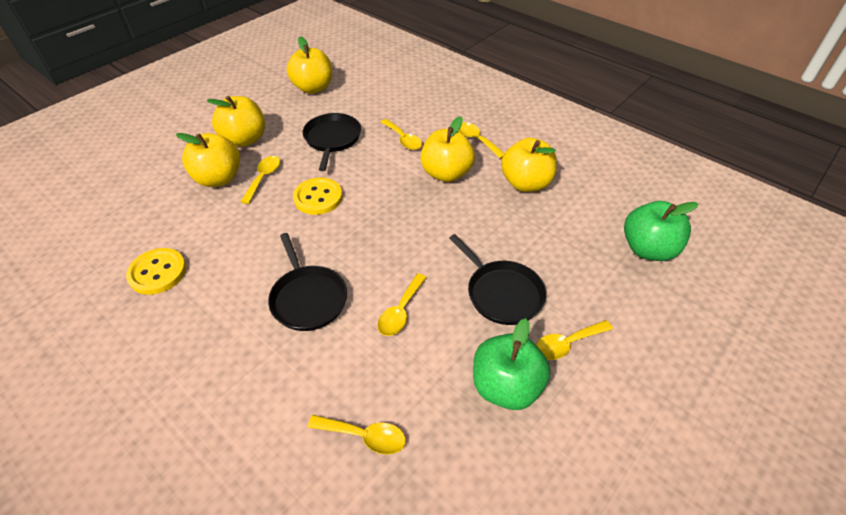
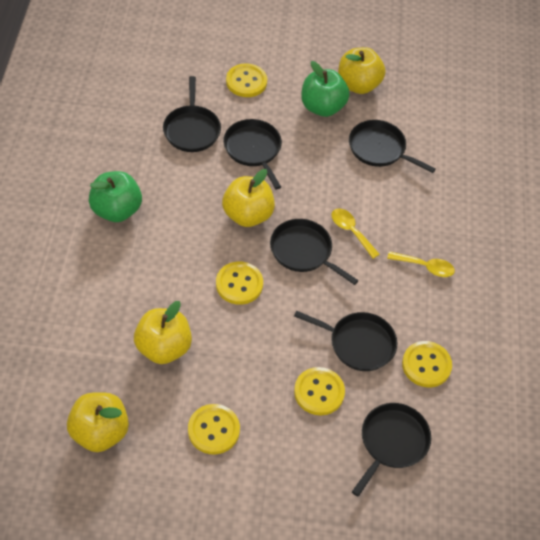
black pan: 3 -> 6
yellow apple: 5 -> 4
yellow button: 2 -> 5
yellow spoon: 6 -> 2

